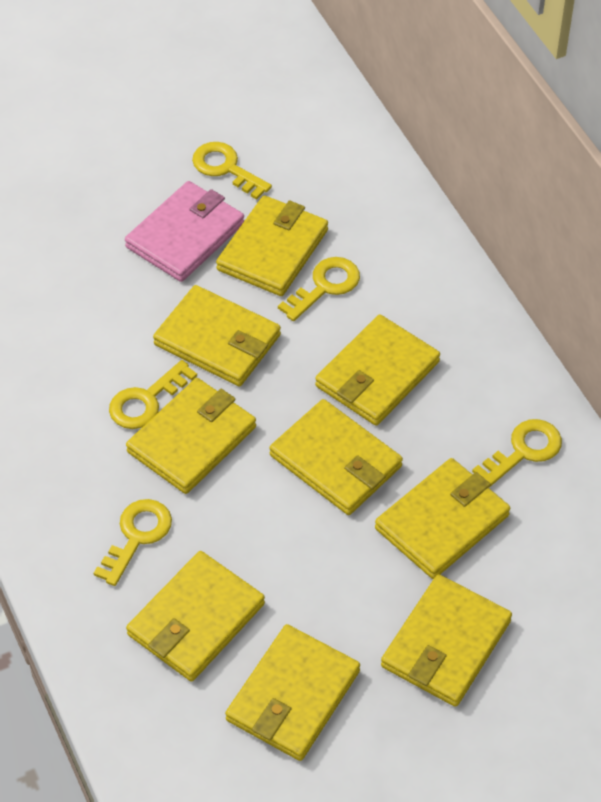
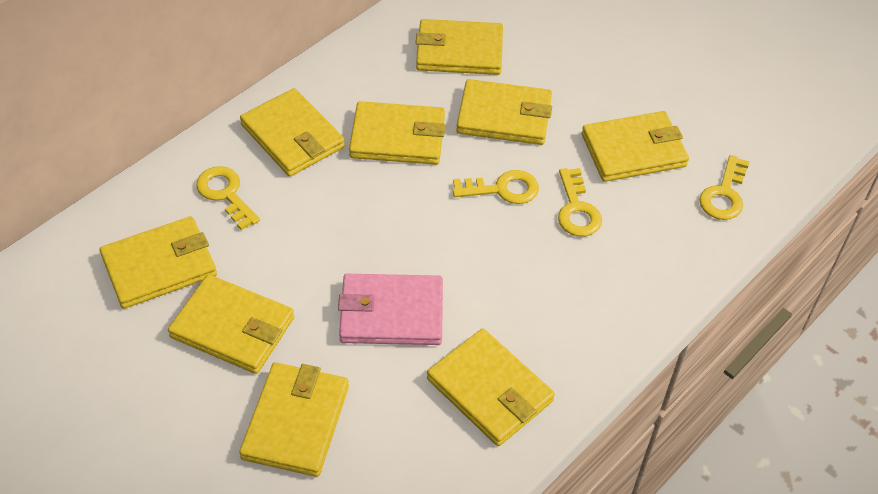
yellow key: 5 -> 4

